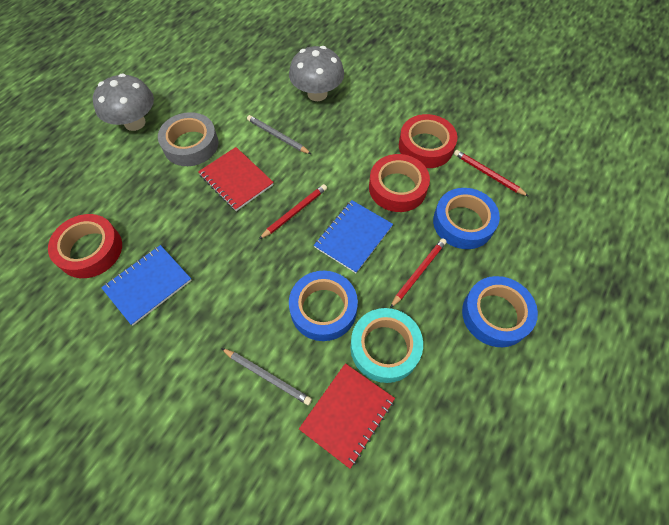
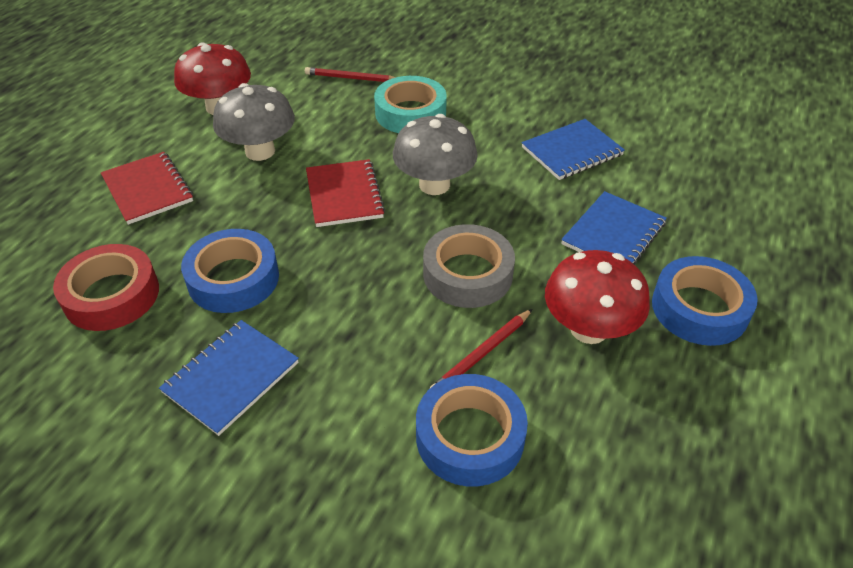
blue notebook: 2 -> 3
grey pencil: 2 -> 0
red mushroom: 0 -> 2
red pencil: 3 -> 2
red tape: 3 -> 1

